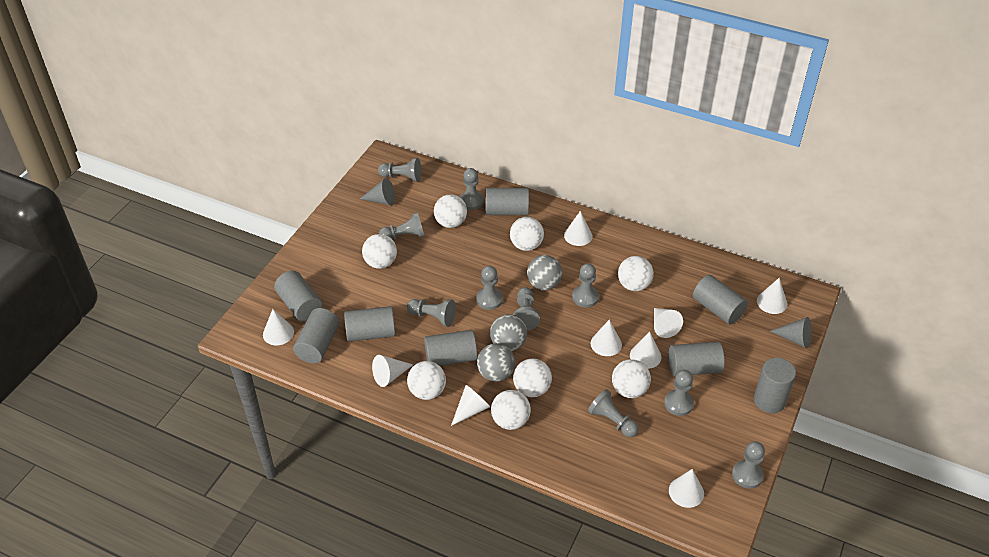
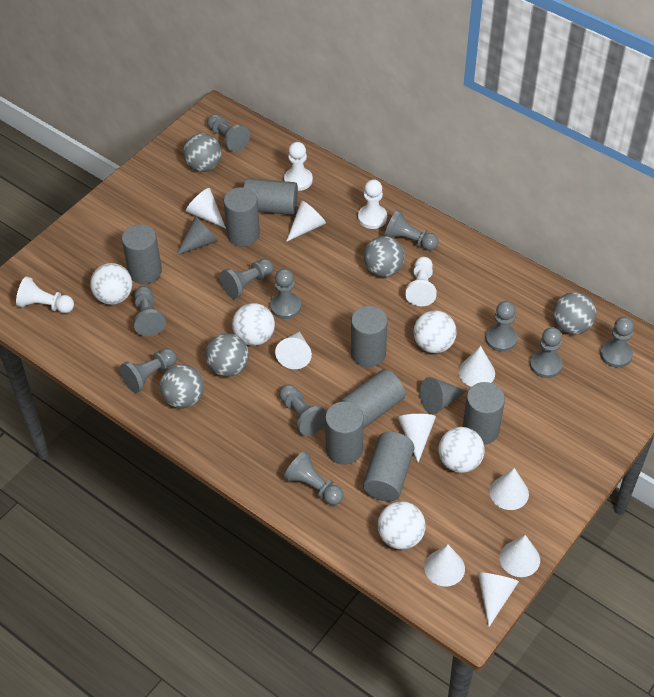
grey ball: 3 -> 5
grey pawn: 10 -> 11
white ball: 8 -> 5
white pawn: 0 -> 4

